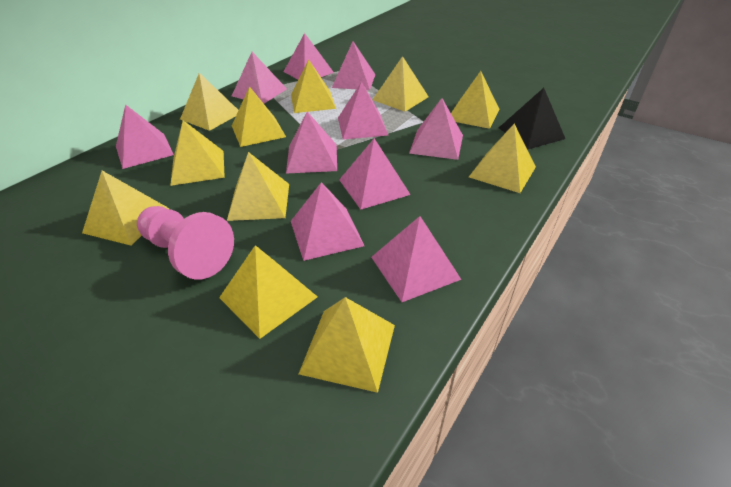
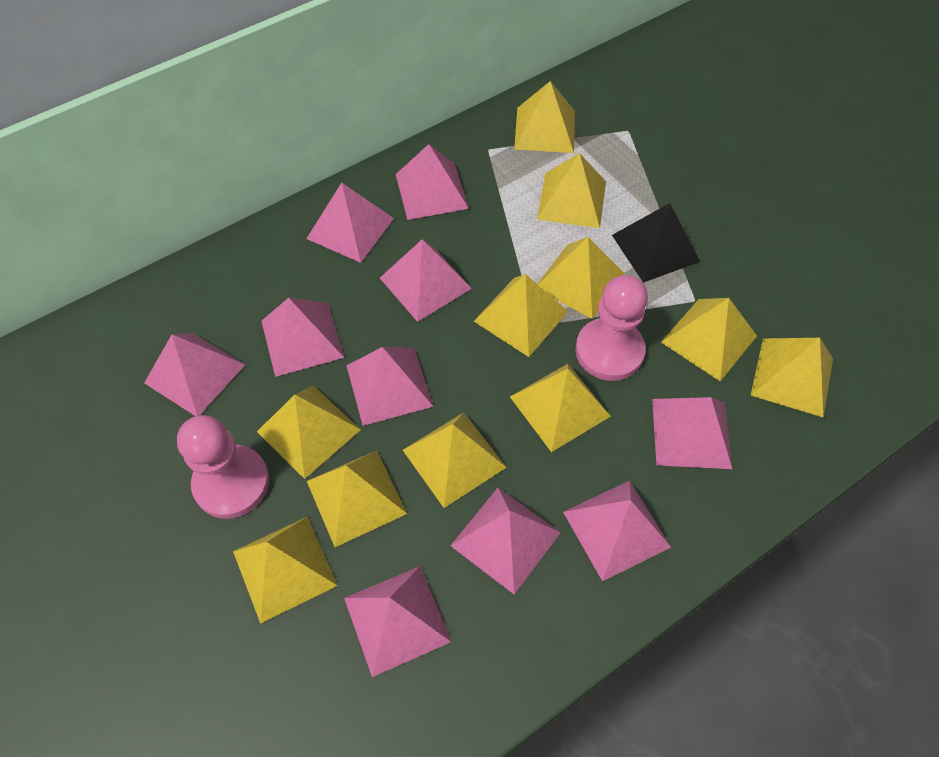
pink pawn: 1 -> 2

